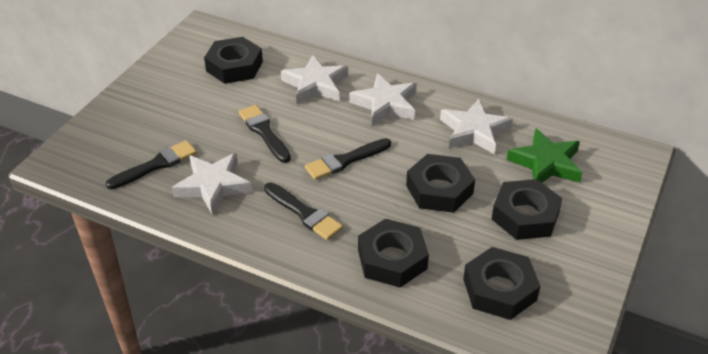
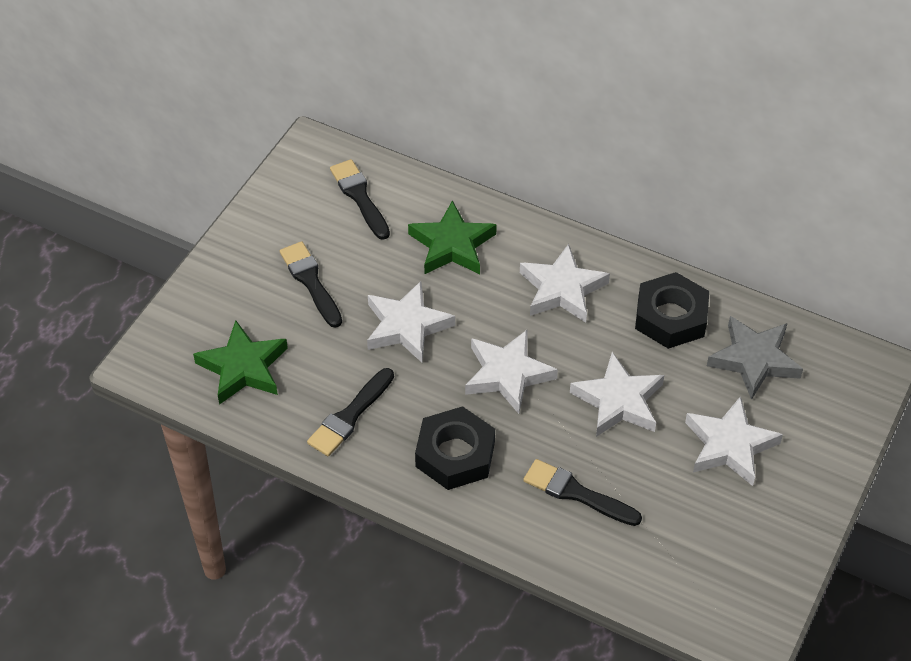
black nut: 5 -> 2
green star: 1 -> 2
grey star: 0 -> 1
white star: 4 -> 5

